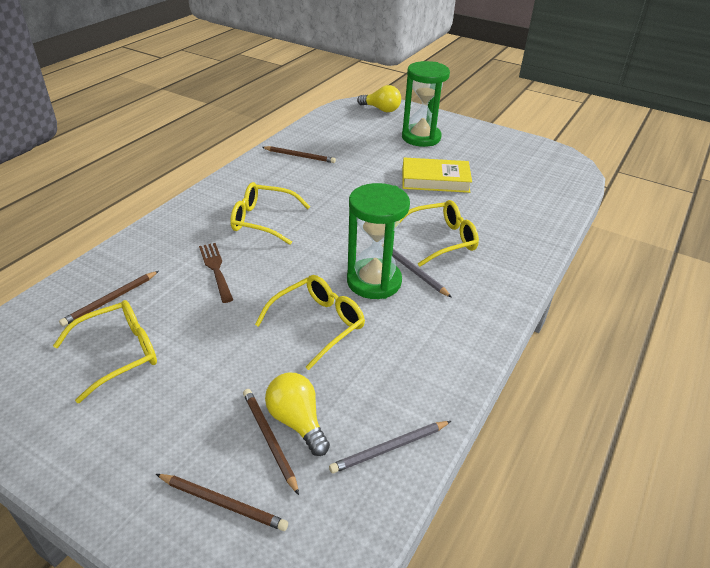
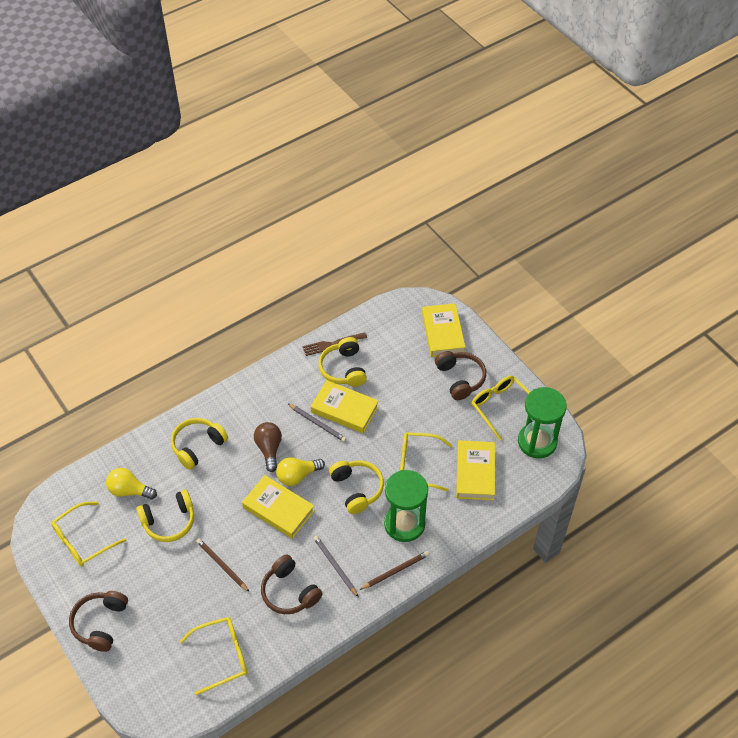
brown headphones: 0 -> 3
brown light bulb: 0 -> 1
brown pencil: 4 -> 2
yellow book: 1 -> 4
yellow headphones: 0 -> 4

